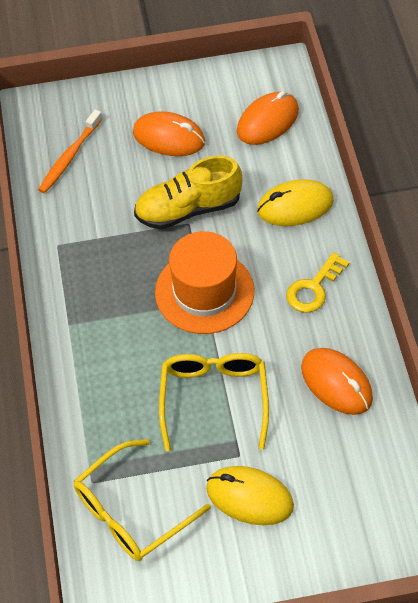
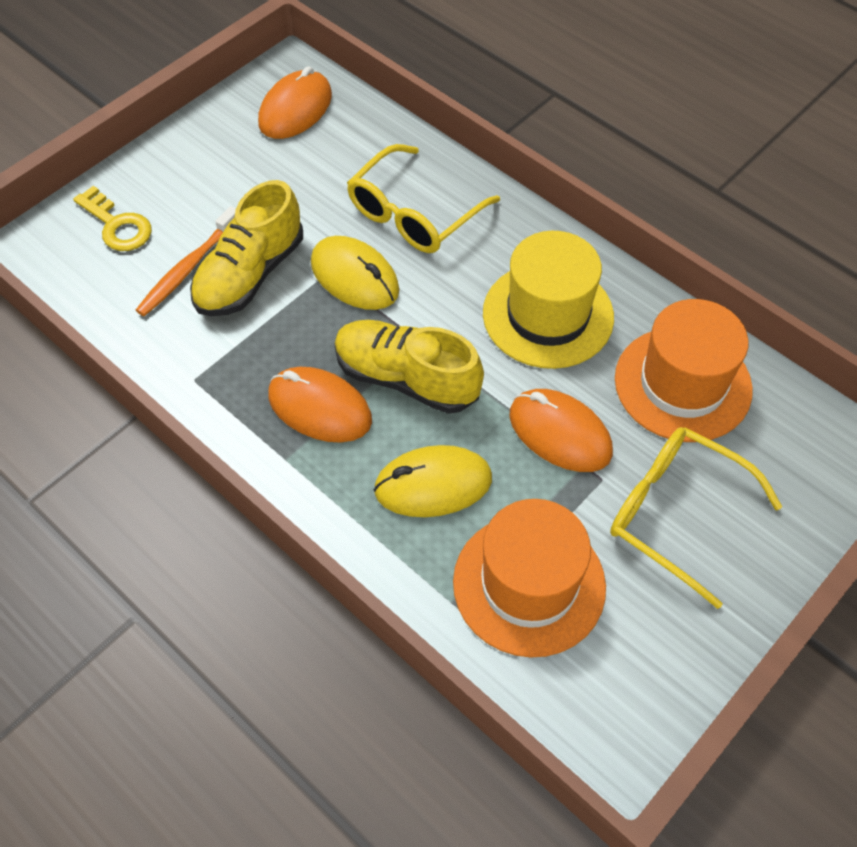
orange hat: 1 -> 2
yellow hat: 0 -> 1
yellow shoe: 1 -> 2

